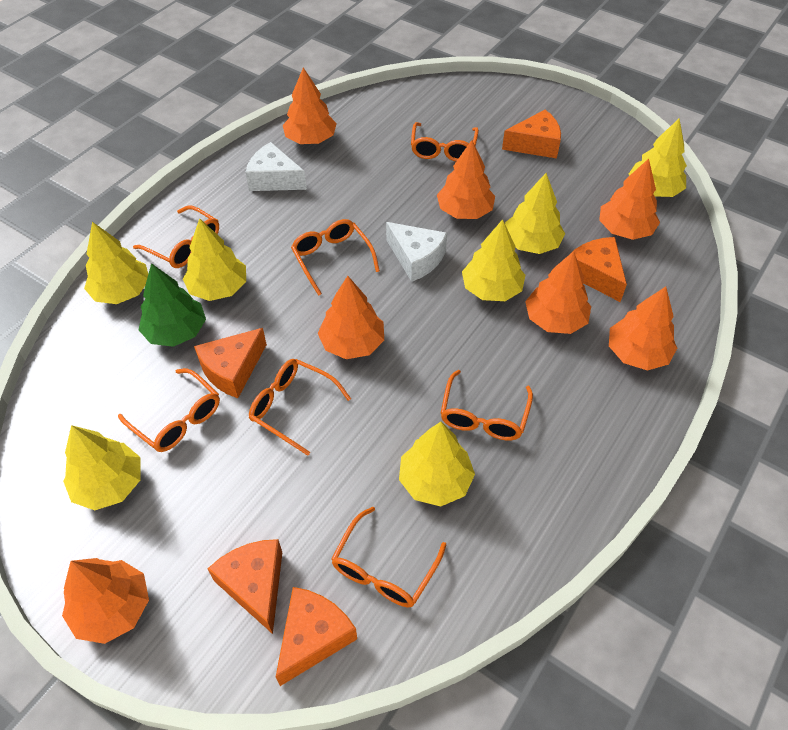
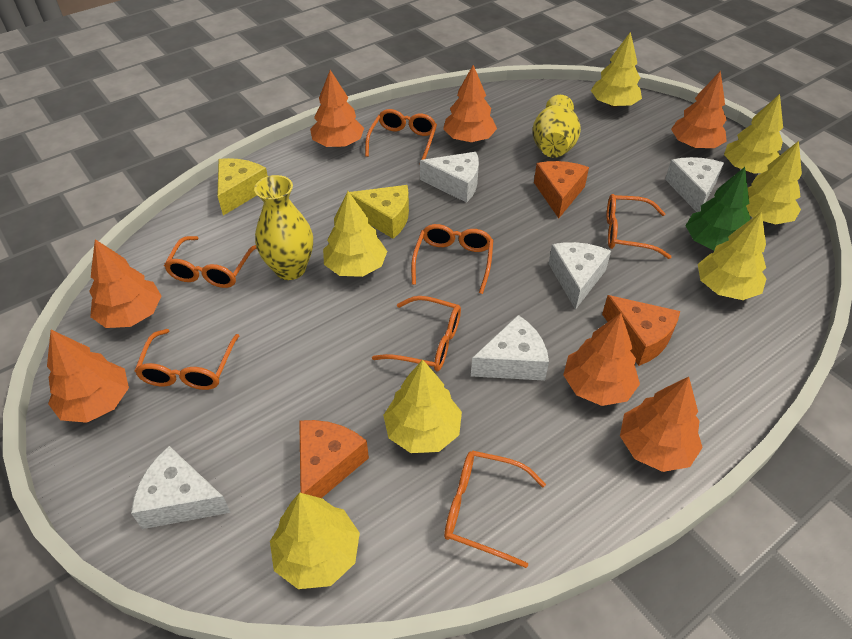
orange cheese: 5 -> 3
white cheese: 2 -> 5
yellow cheese: 0 -> 2
yellow vase: 0 -> 2

